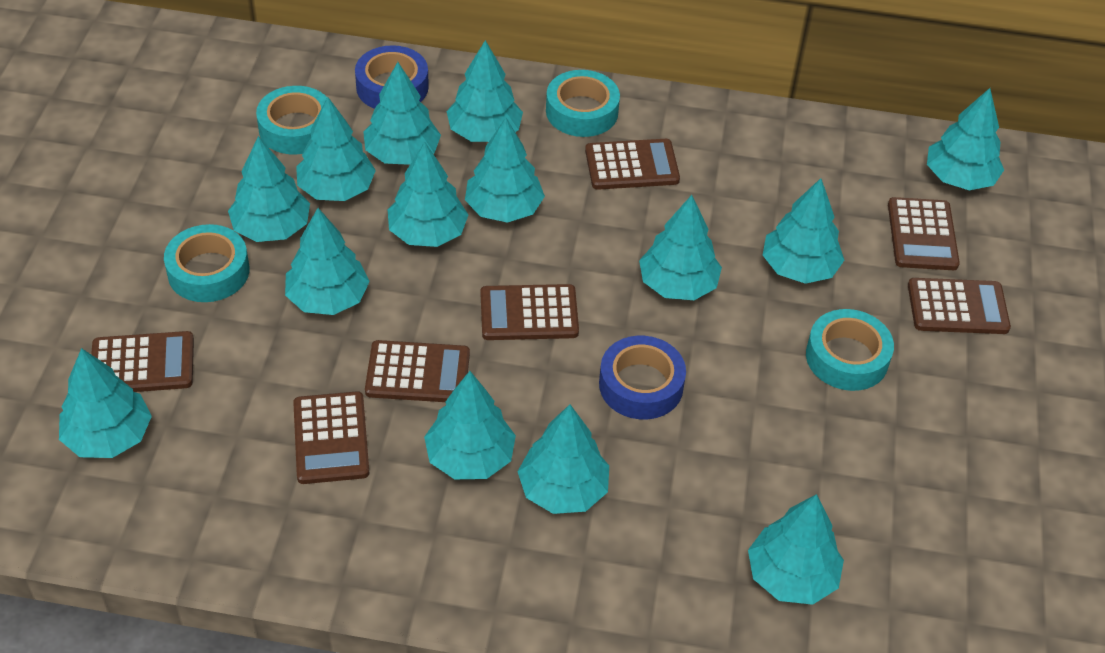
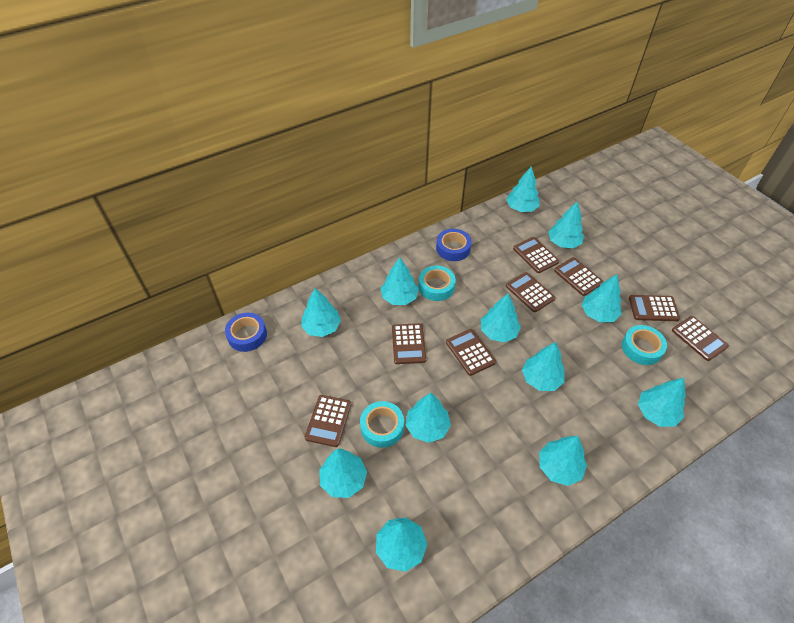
brown calculator: 7 -> 8
turquoise tape: 4 -> 3
turquoise tree: 14 -> 12

